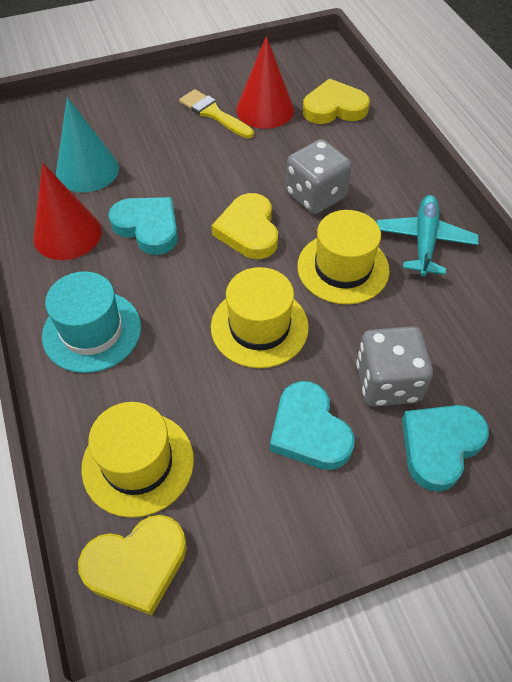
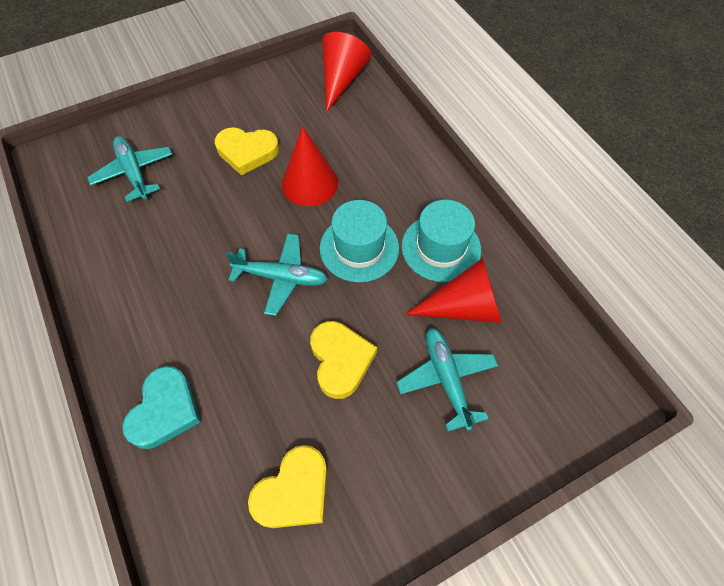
grey dice: 2 -> 0
red cone: 2 -> 3
turquoise cone: 1 -> 0
turquoise hat: 1 -> 2
turquoise heart: 3 -> 1
turquoise plane: 1 -> 3
yellow brush: 1 -> 0
yellow hat: 3 -> 0

